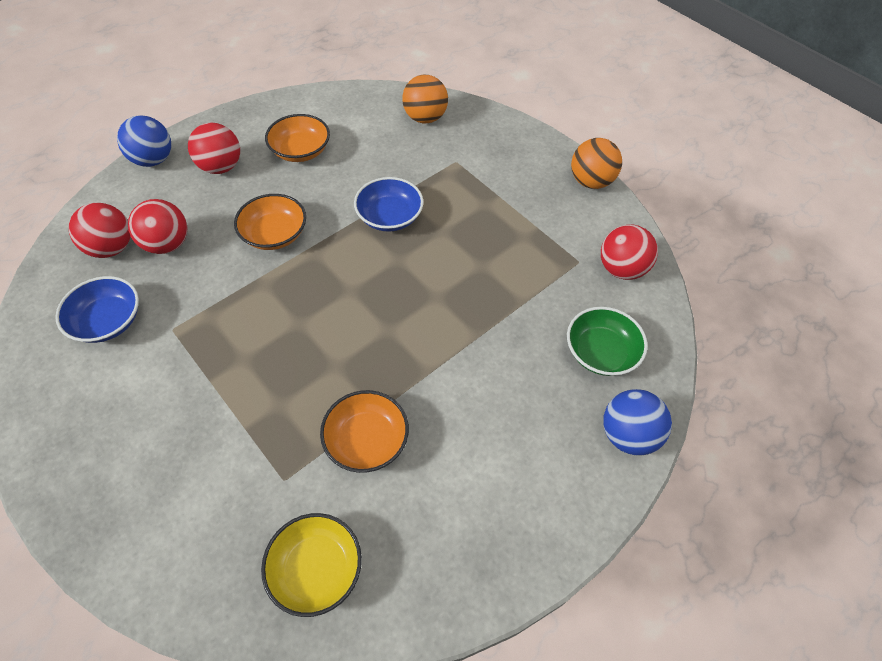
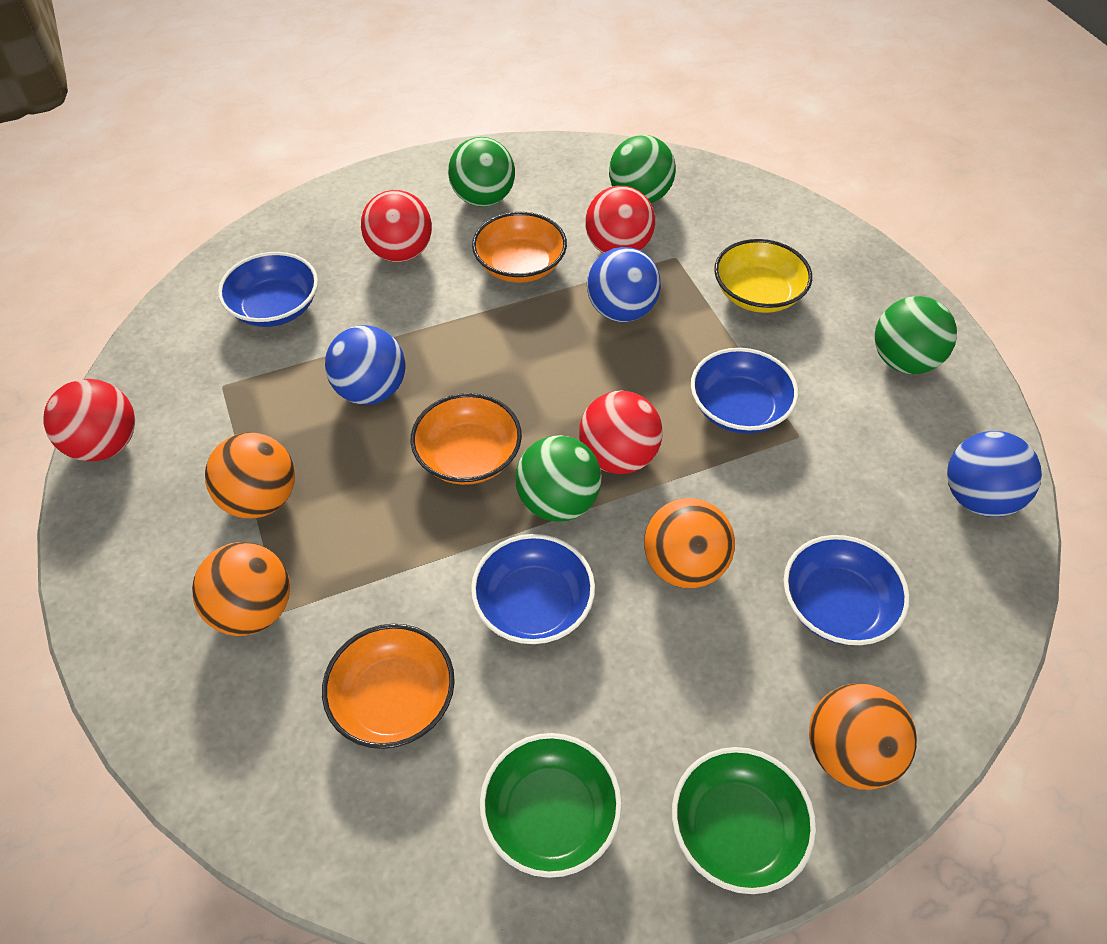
blue ball: 2 -> 3
blue bowl: 2 -> 4
green ball: 0 -> 4
green bowl: 1 -> 2
orange ball: 2 -> 4

